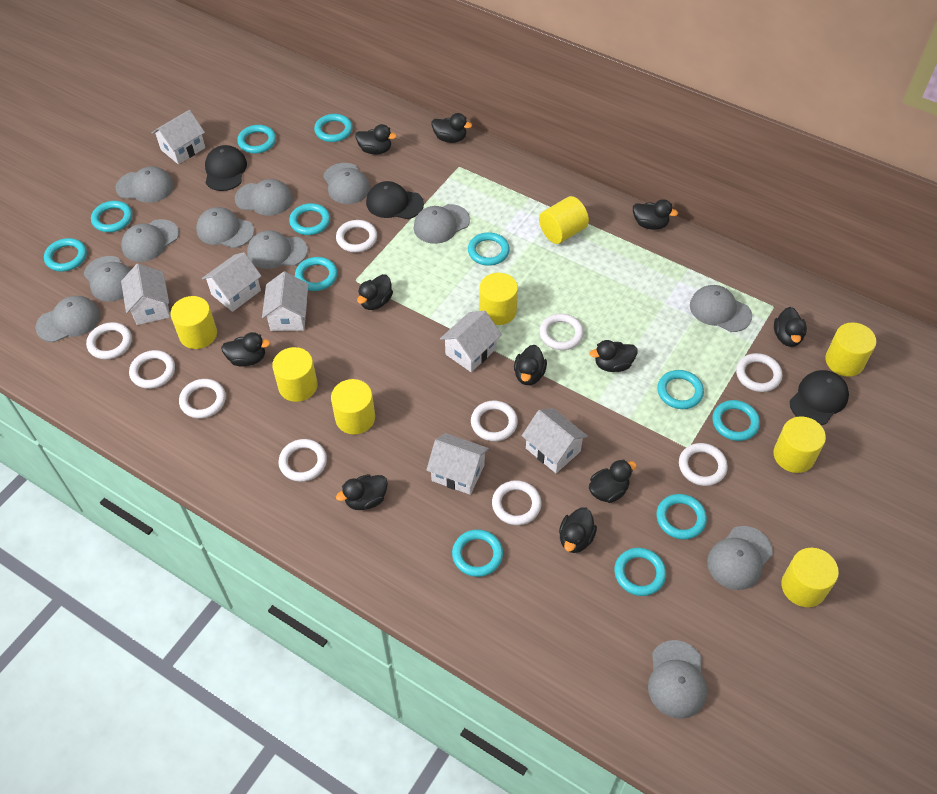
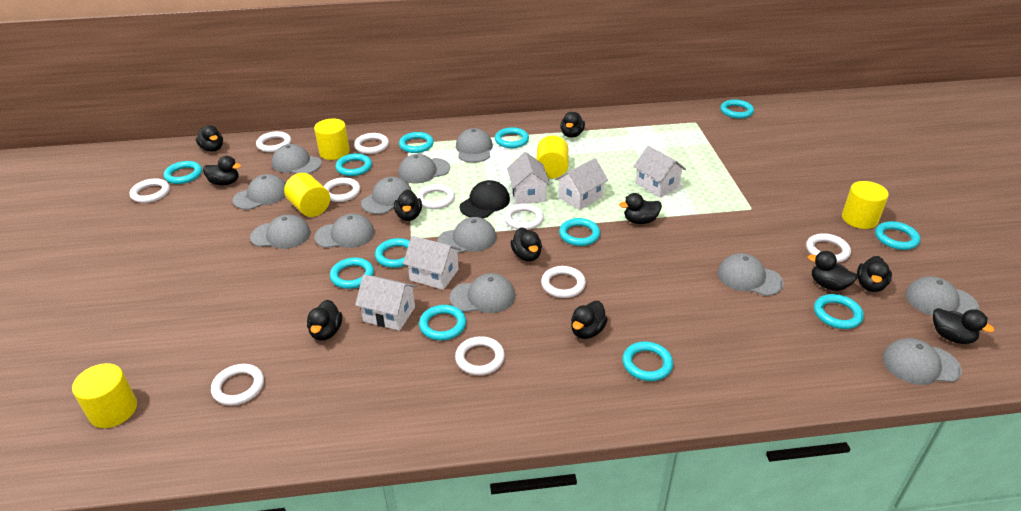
black cap: 3 -> 1
white house: 7 -> 5
yellow cylinder: 8 -> 5

